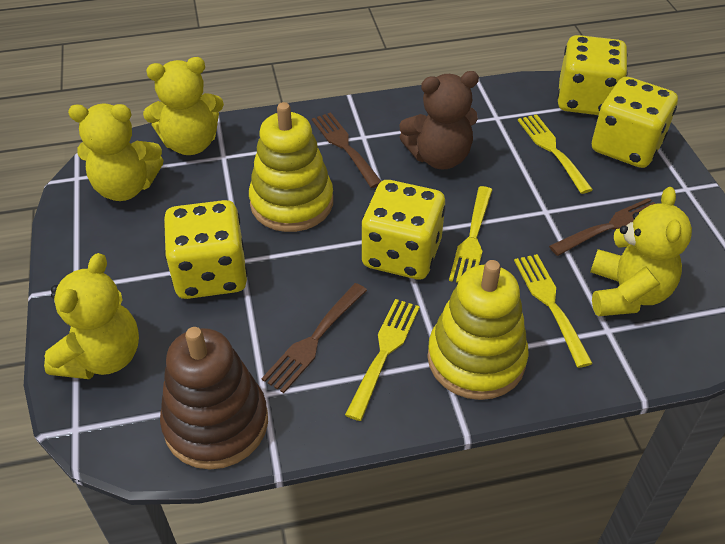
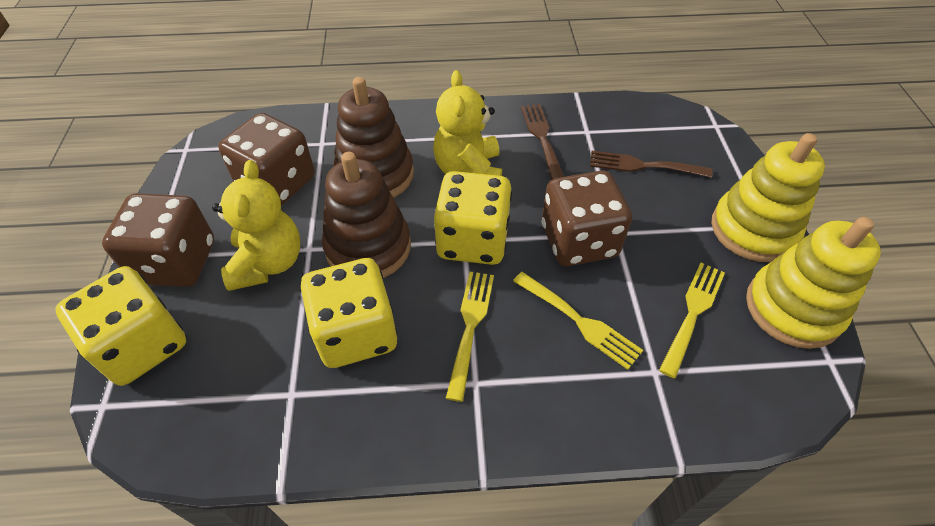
brown dice: 0 -> 3
brown fork: 3 -> 2
brown stacking toy: 1 -> 2
brown teddy bear: 1 -> 0
yellow dice: 4 -> 3
yellow fork: 4 -> 3
yellow teddy bear: 4 -> 2

